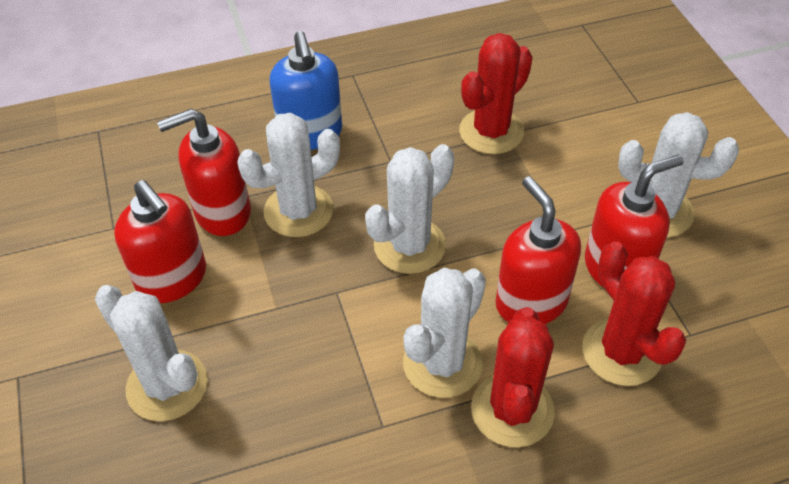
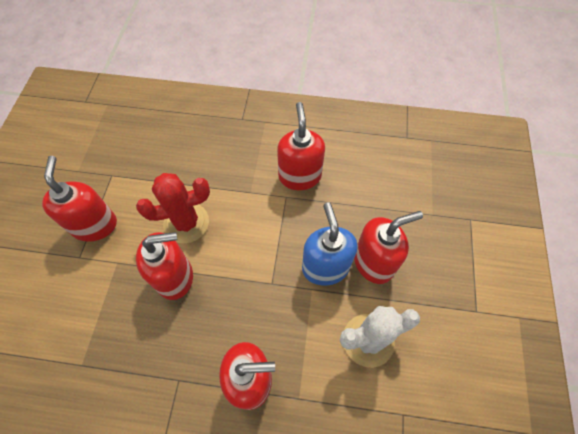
red cactus: 3 -> 1
red soap dispenser: 4 -> 5
white cactus: 5 -> 1

